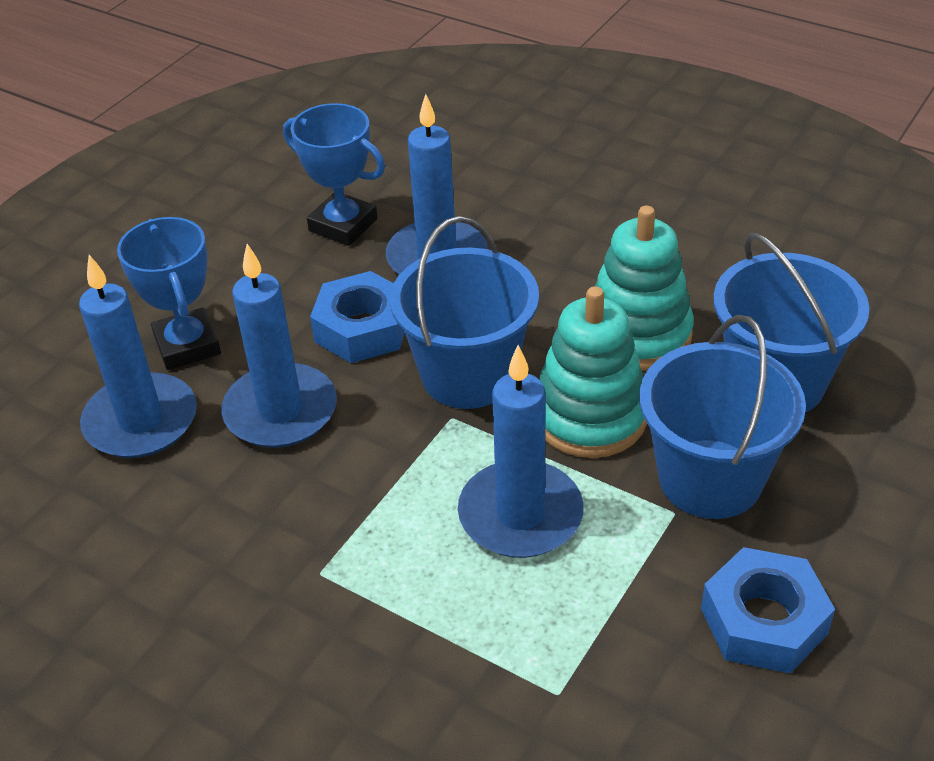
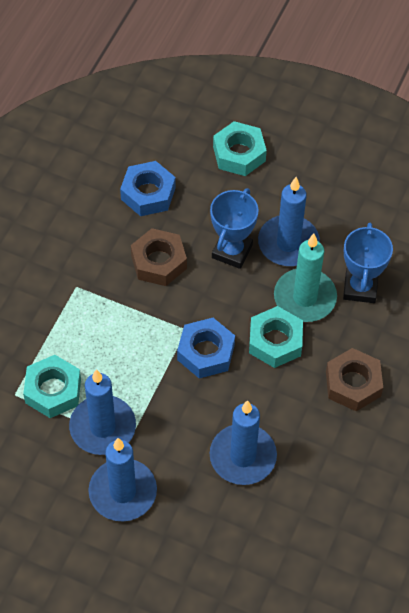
blue bucket: 3 -> 0
brown nut: 0 -> 2
turquoise candle: 0 -> 1
turquoise nut: 0 -> 3
turquoise stacking toy: 2 -> 0

